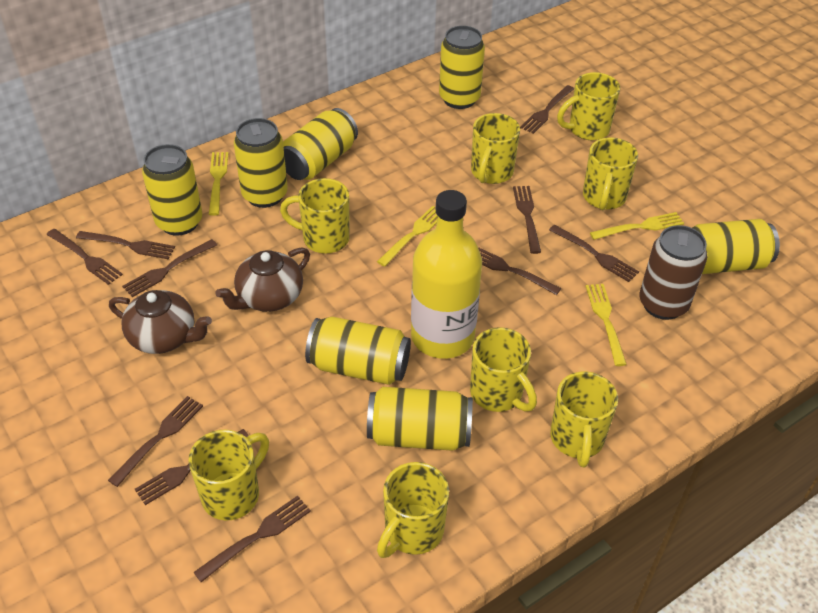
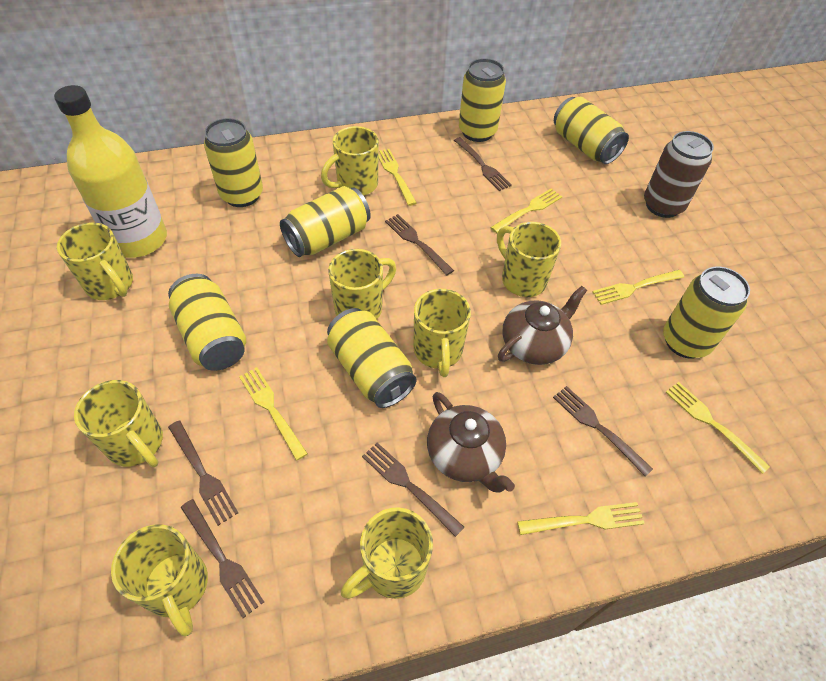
brown fork: 10 -> 6
yellow fork: 4 -> 6

